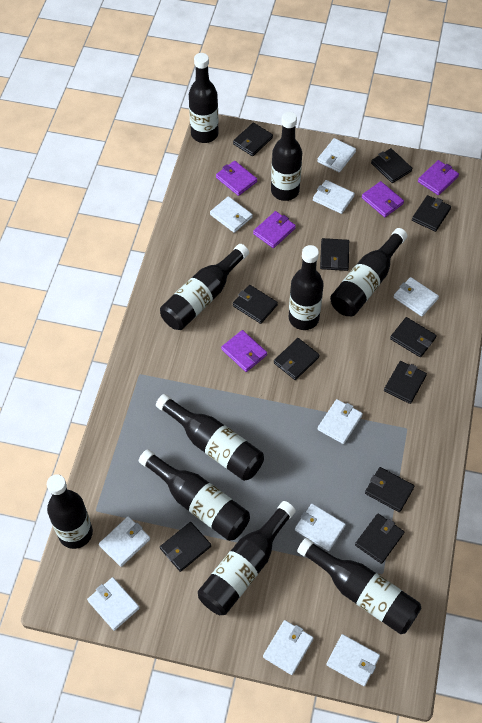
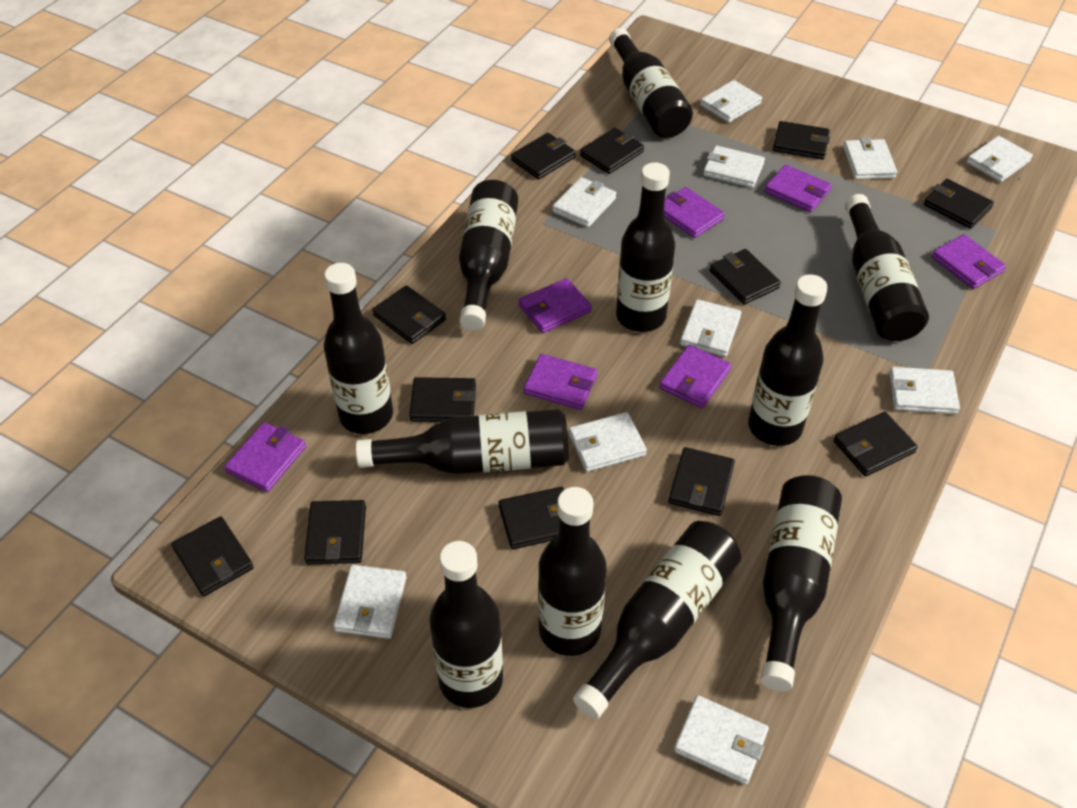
black bottle: 10 -> 11
black wallet: 11 -> 12
purple wallet: 5 -> 7

